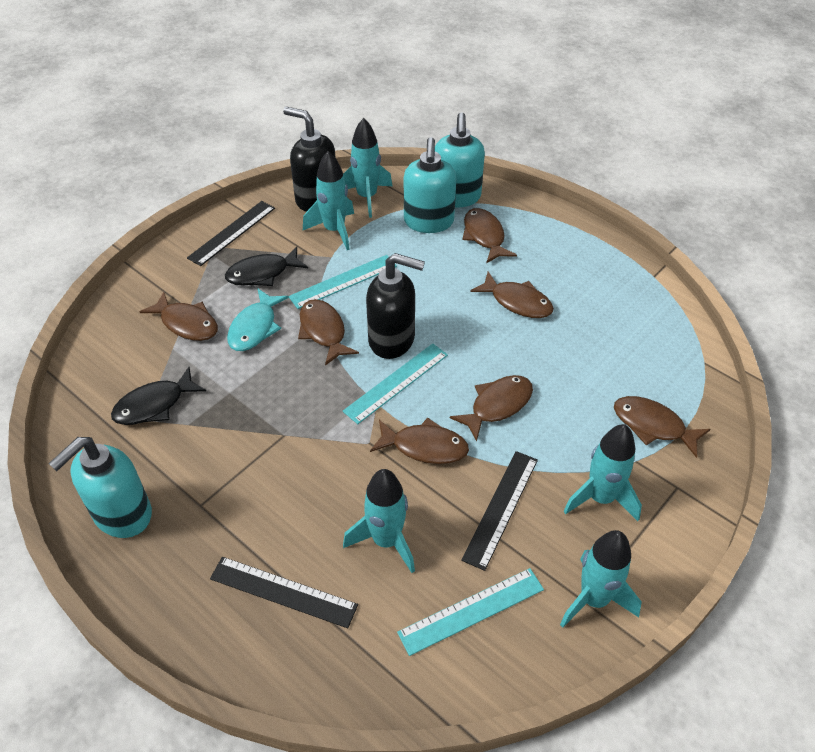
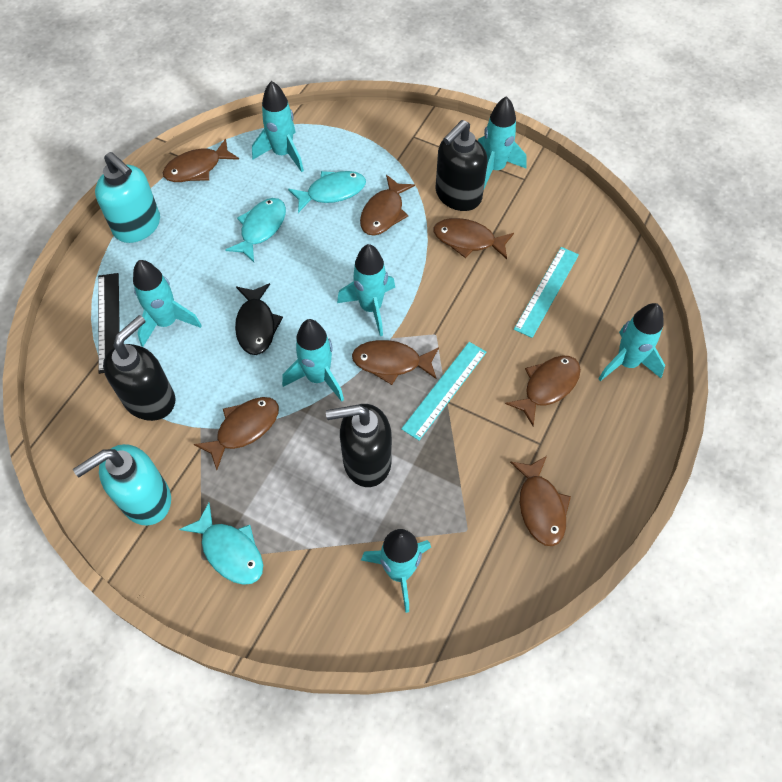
black fish: 2 -> 1
black ruler: 3 -> 1
black soap dispenser: 2 -> 3
turquoise fish: 1 -> 3
turquoise rocket: 5 -> 7
turquoise ruler: 3 -> 2
turquoise soap dispenser: 3 -> 2

